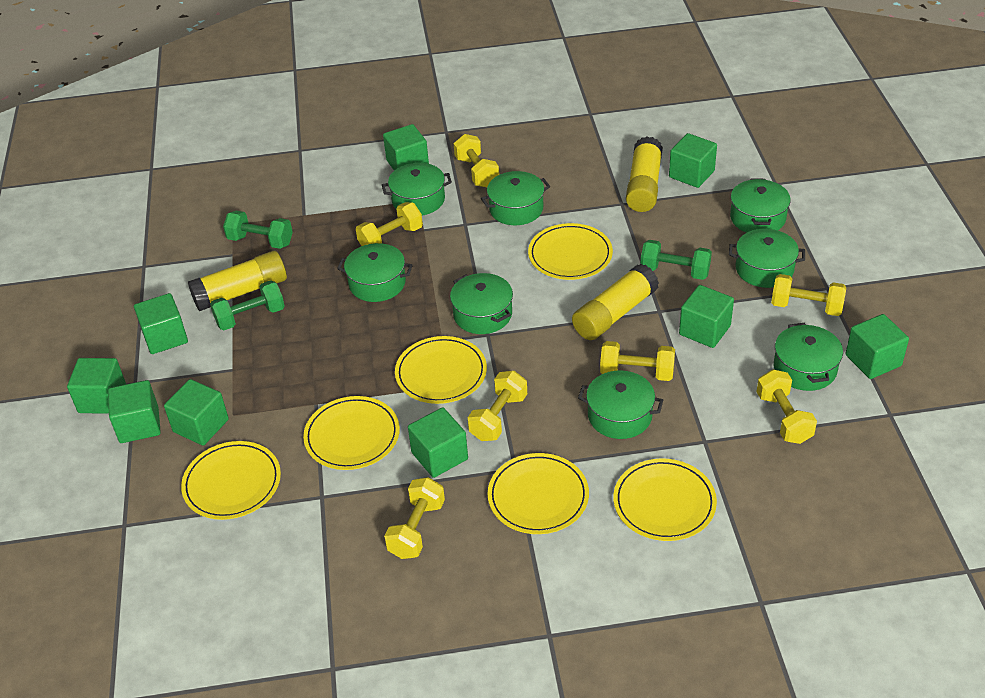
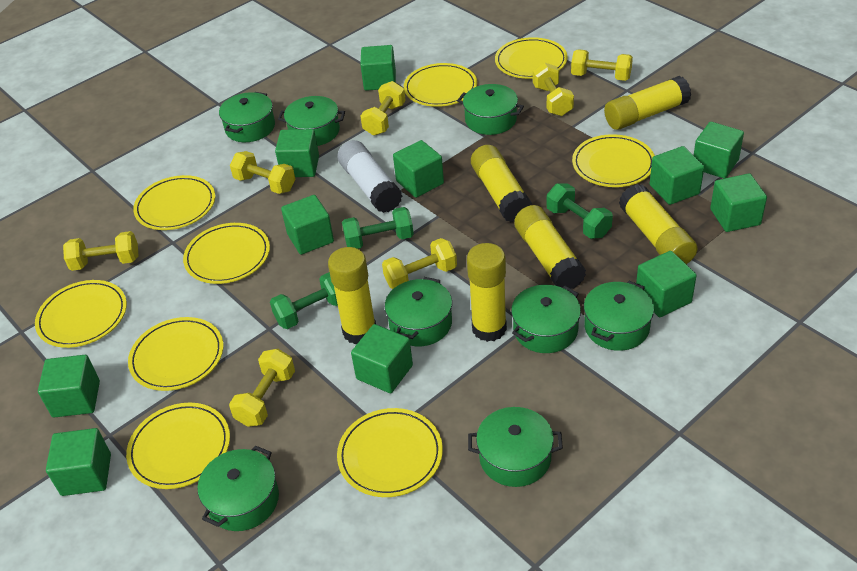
green cube: 9 -> 11
white glue stick: 0 -> 1
yellow glue stick: 3 -> 6
yellow plate: 6 -> 9

